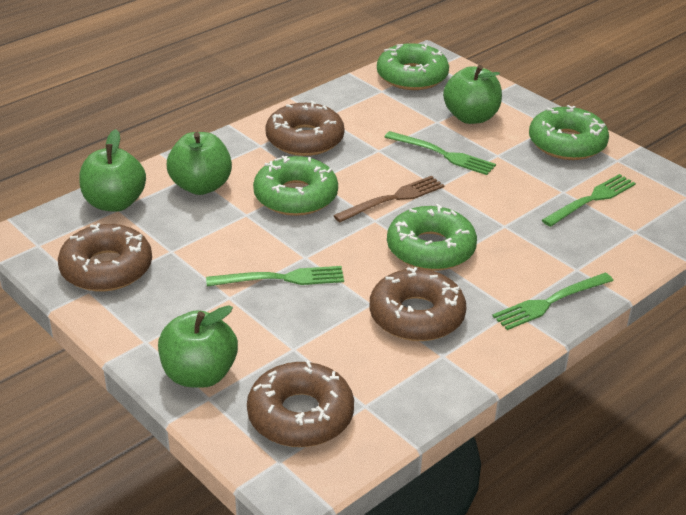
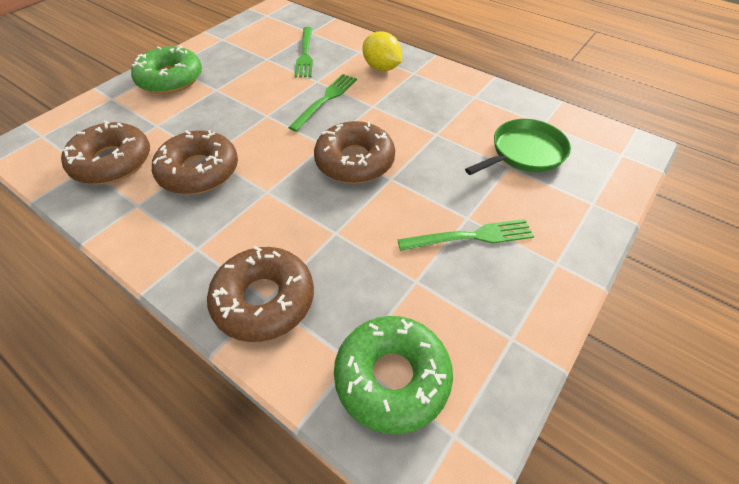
brown fork: 1 -> 0
green apple: 4 -> 0
green donut: 4 -> 2
green fork: 4 -> 3
green pan: 0 -> 1
yellow lemon: 0 -> 1

